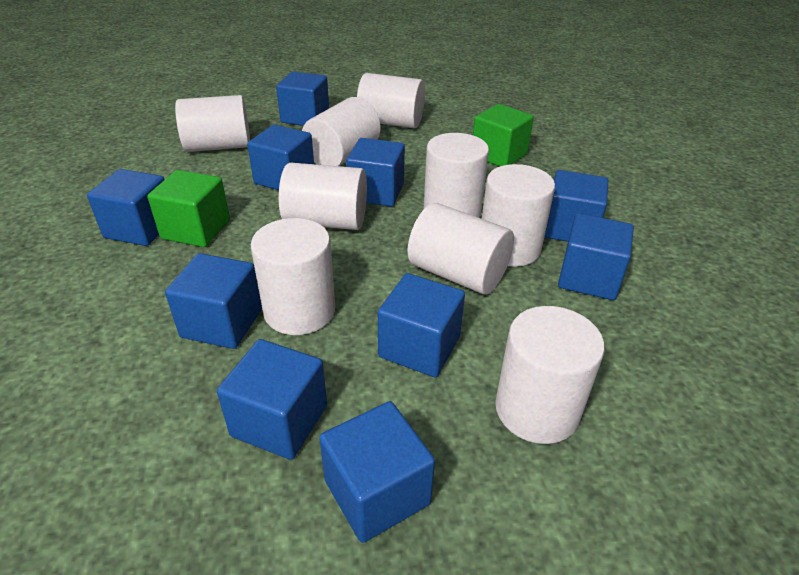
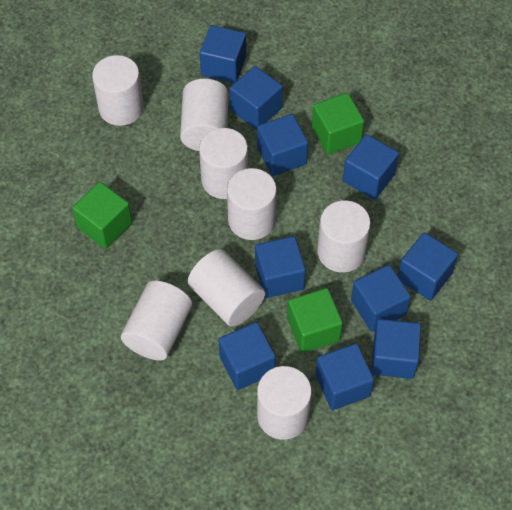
green cube: 2 -> 3
white cylinder: 9 -> 8

